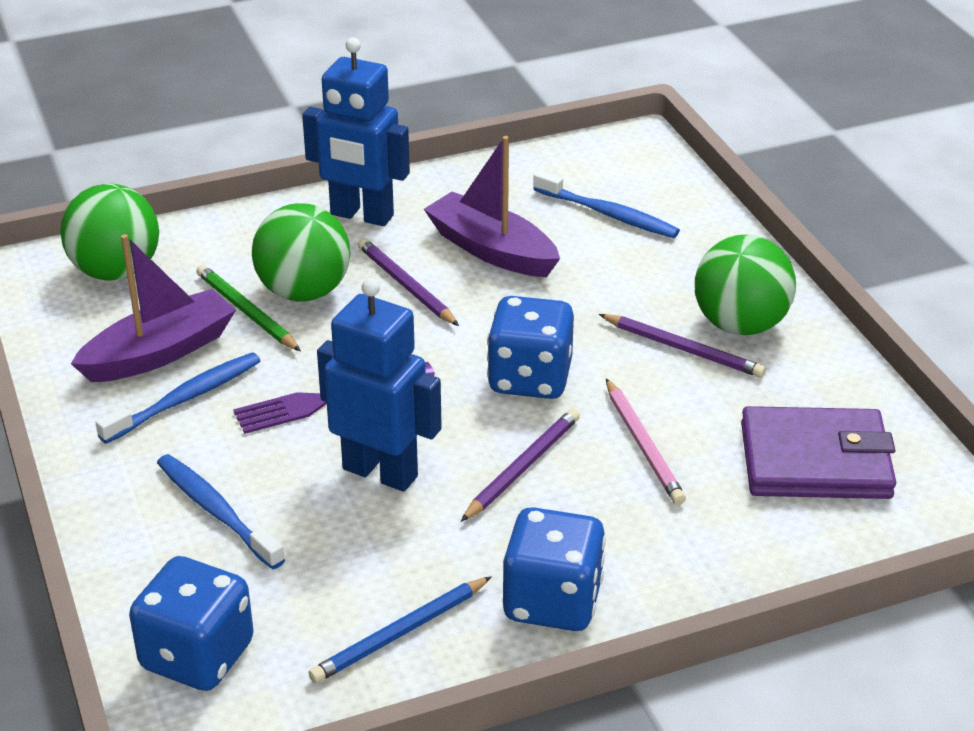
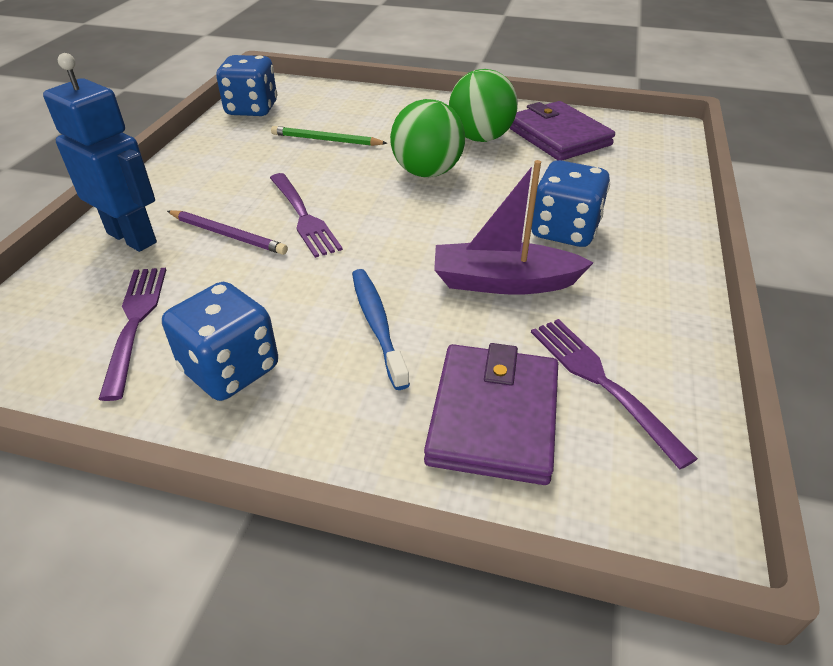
blue pencil: 1 -> 0
blue robot: 2 -> 1
blue toothbrush: 3 -> 1
green ball: 3 -> 2
pink pencil: 1 -> 0
purple boat: 2 -> 1
purple fork: 1 -> 3
purple pencil: 3 -> 1
purple wallet: 1 -> 2

